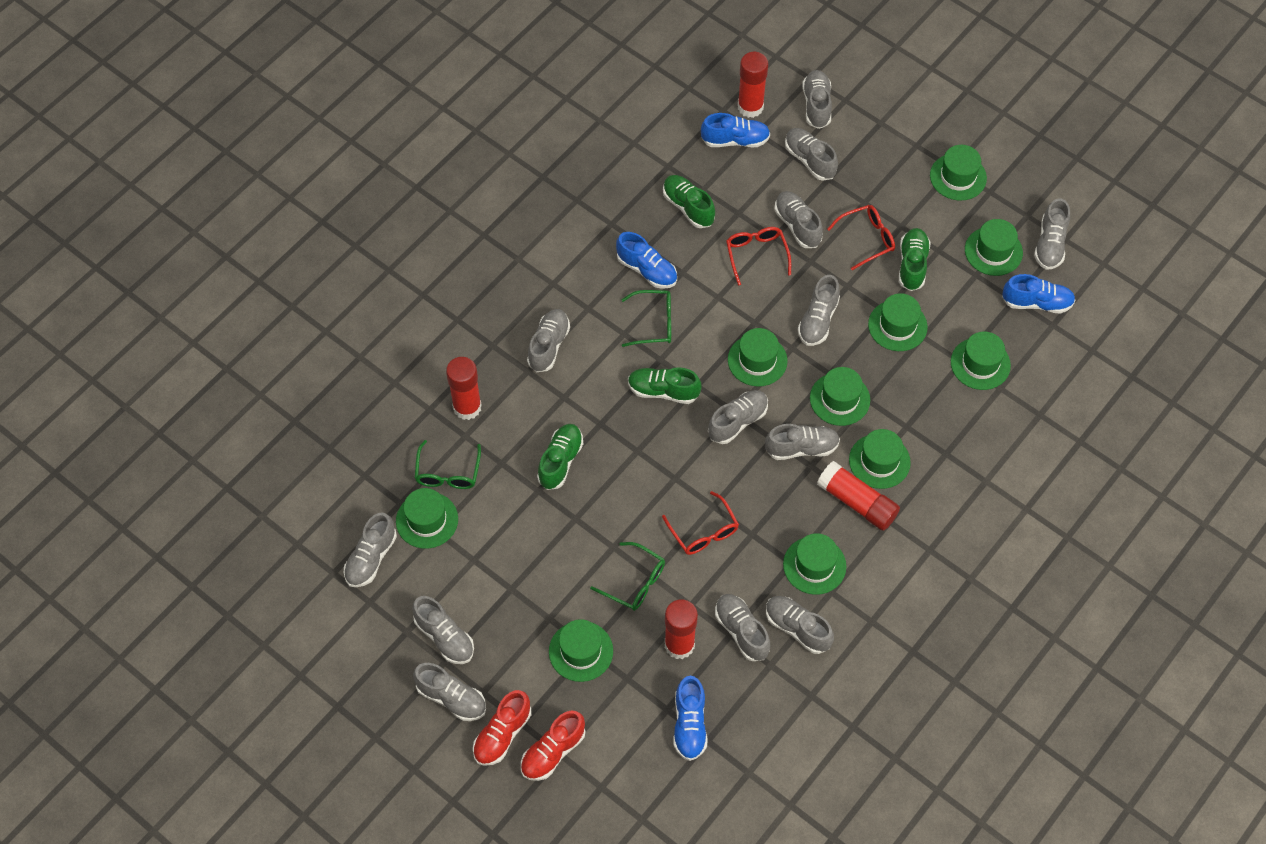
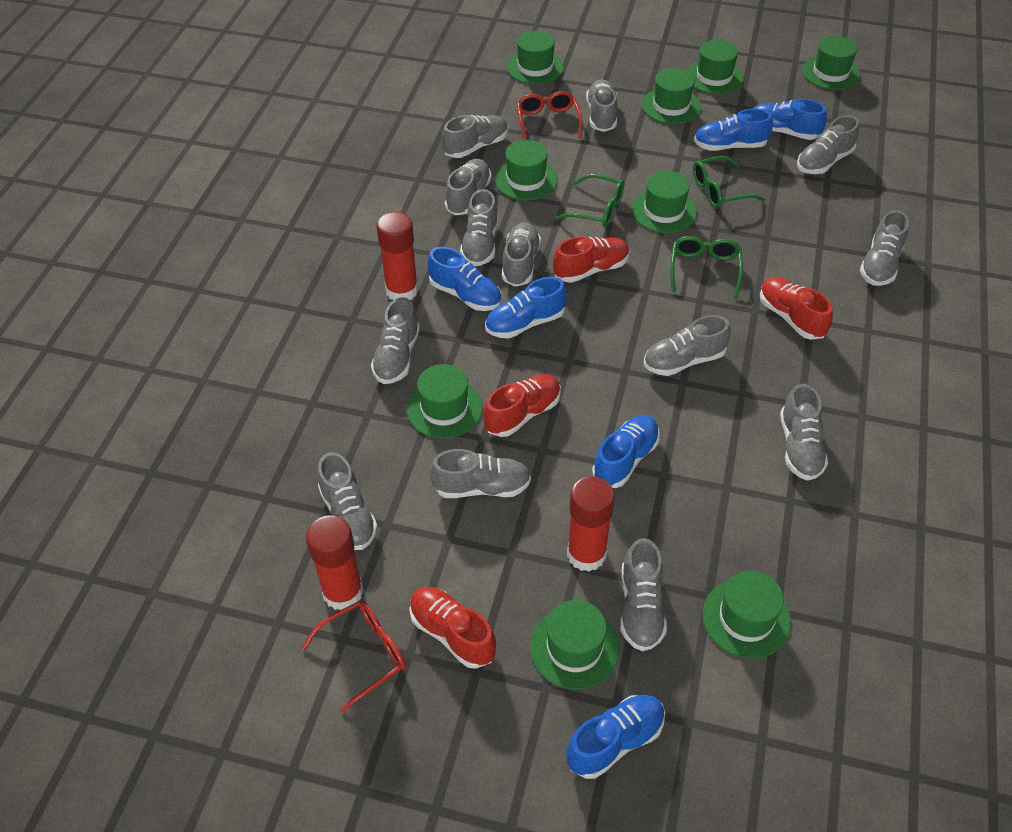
blue shoe: 4 -> 6
green hat: 10 -> 9
green shoe: 4 -> 0
red glasses: 3 -> 2
red glue stick: 4 -> 3
red shoe: 2 -> 4

